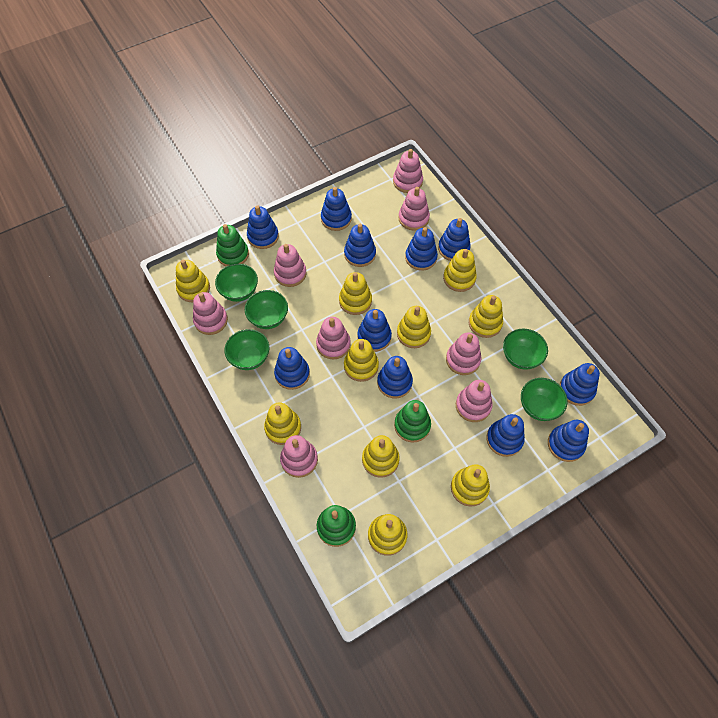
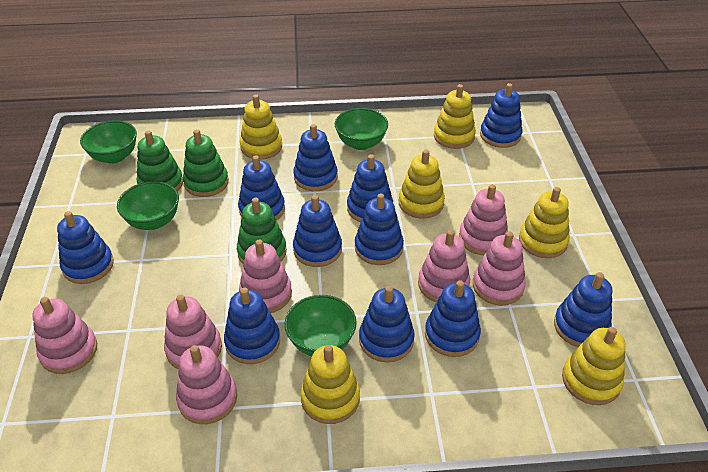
green bowl: 5 -> 4
pink stacking toy: 8 -> 7
yellow stacking toy: 10 -> 6

